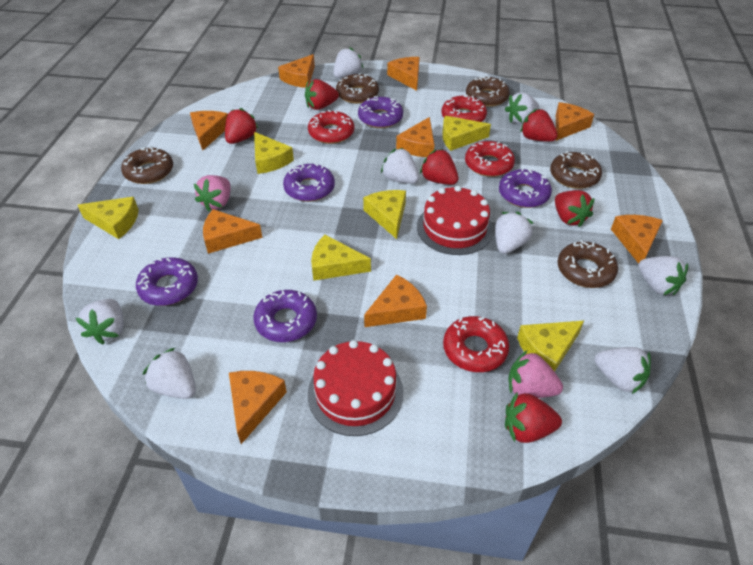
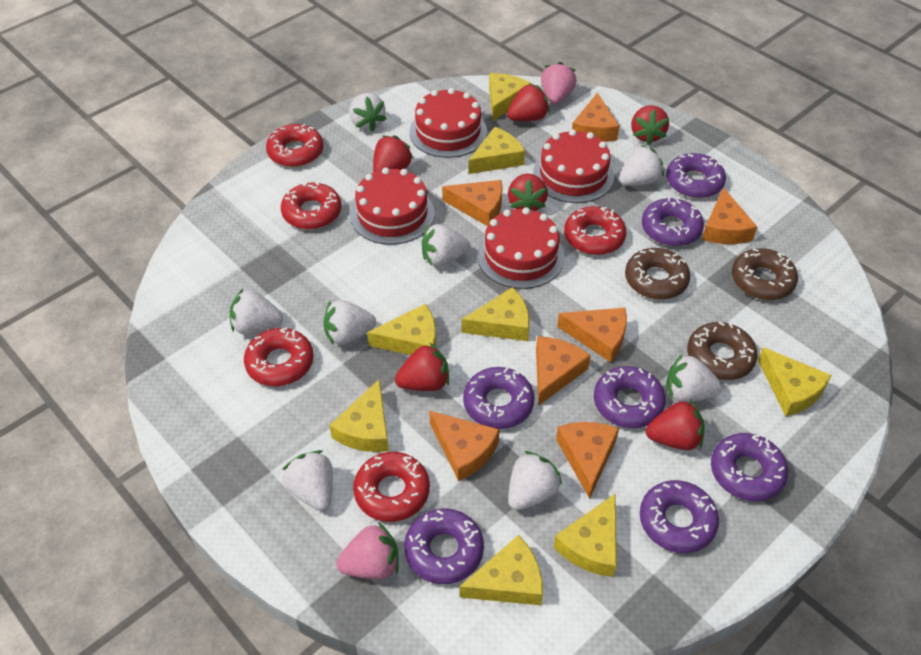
brown donut: 5 -> 3
orange cheese: 9 -> 7
purple donut: 5 -> 7
red cake: 2 -> 4
red donut: 4 -> 5
yellow cheese: 6 -> 8

